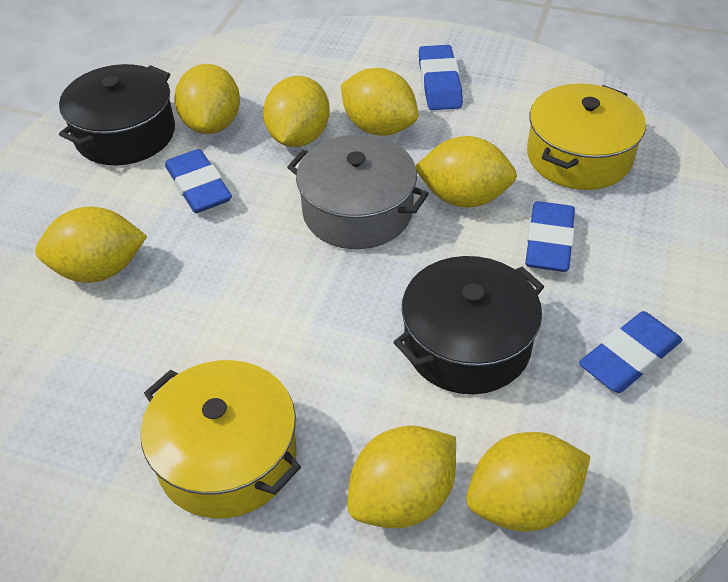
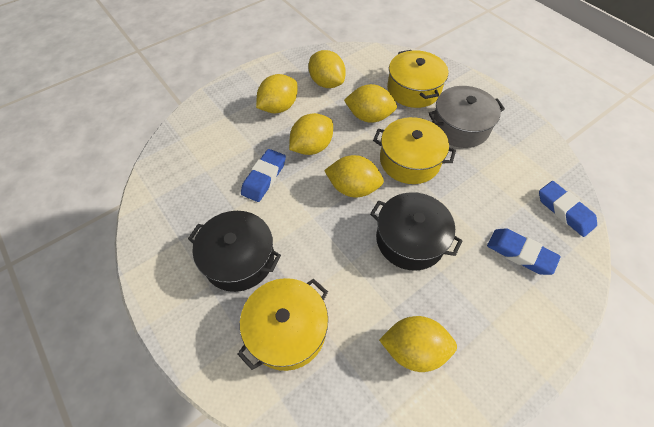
blue eraser: 4 -> 3
yellow lemon: 7 -> 6
yellow pot: 2 -> 3

